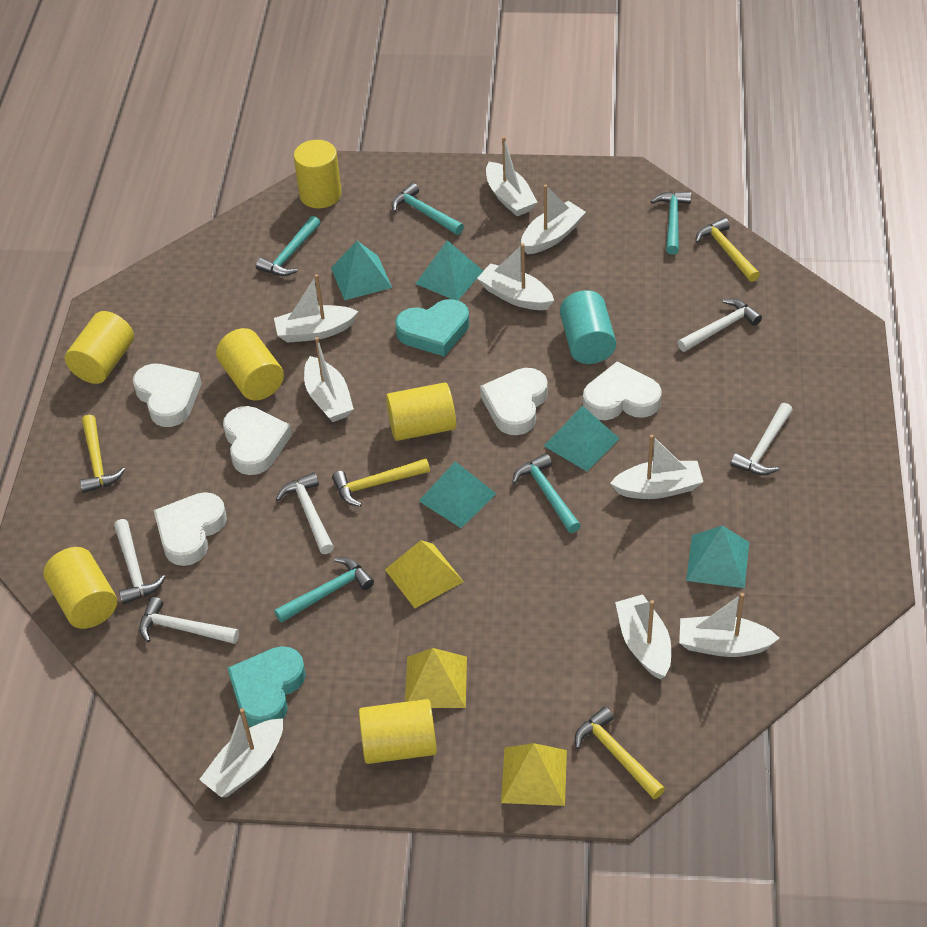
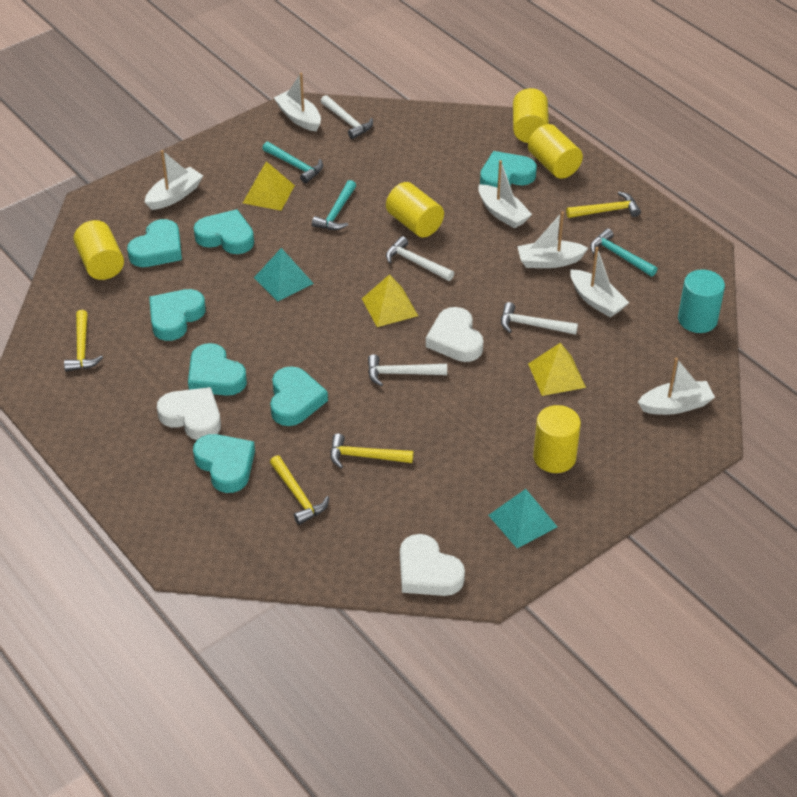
turquoise hammer: 5 -> 3
turquoise heart: 2 -> 7
turquoise pyramid: 5 -> 2
white boat: 9 -> 6
white hammer: 5 -> 4
white heart: 5 -> 3
yellow cylinder: 6 -> 5

